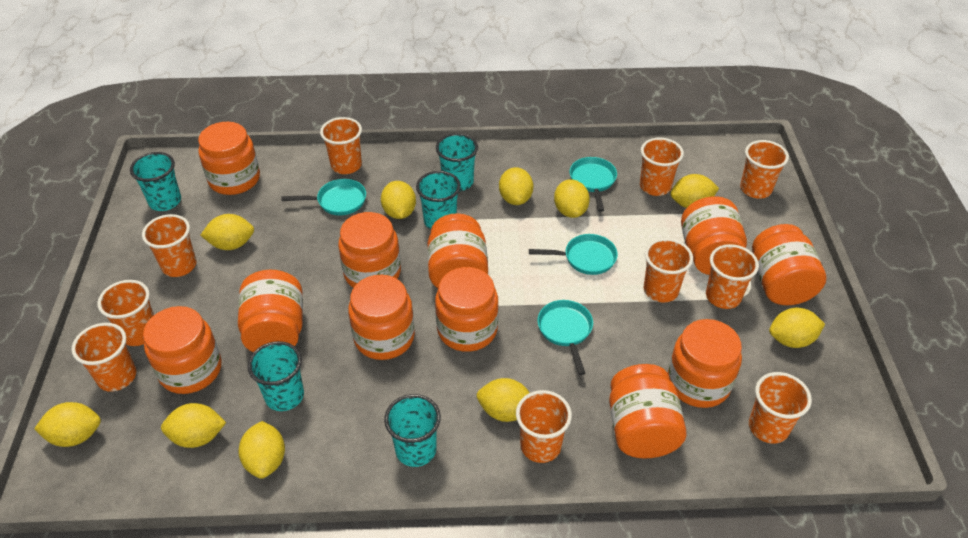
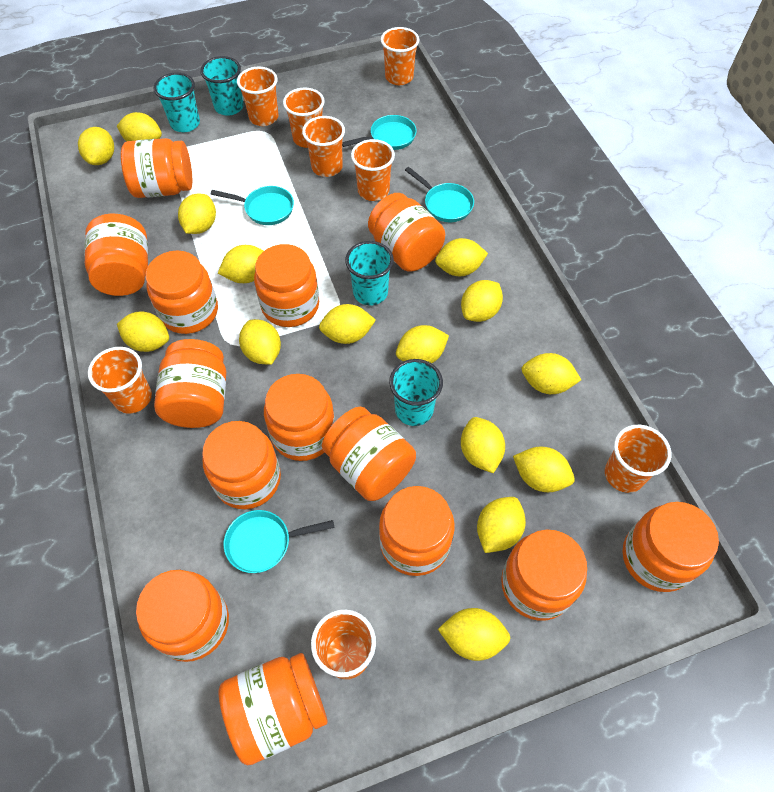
orange cup: 10 -> 8
orange jar: 11 -> 14
turquoise cup: 5 -> 4
yellow lemon: 10 -> 15

